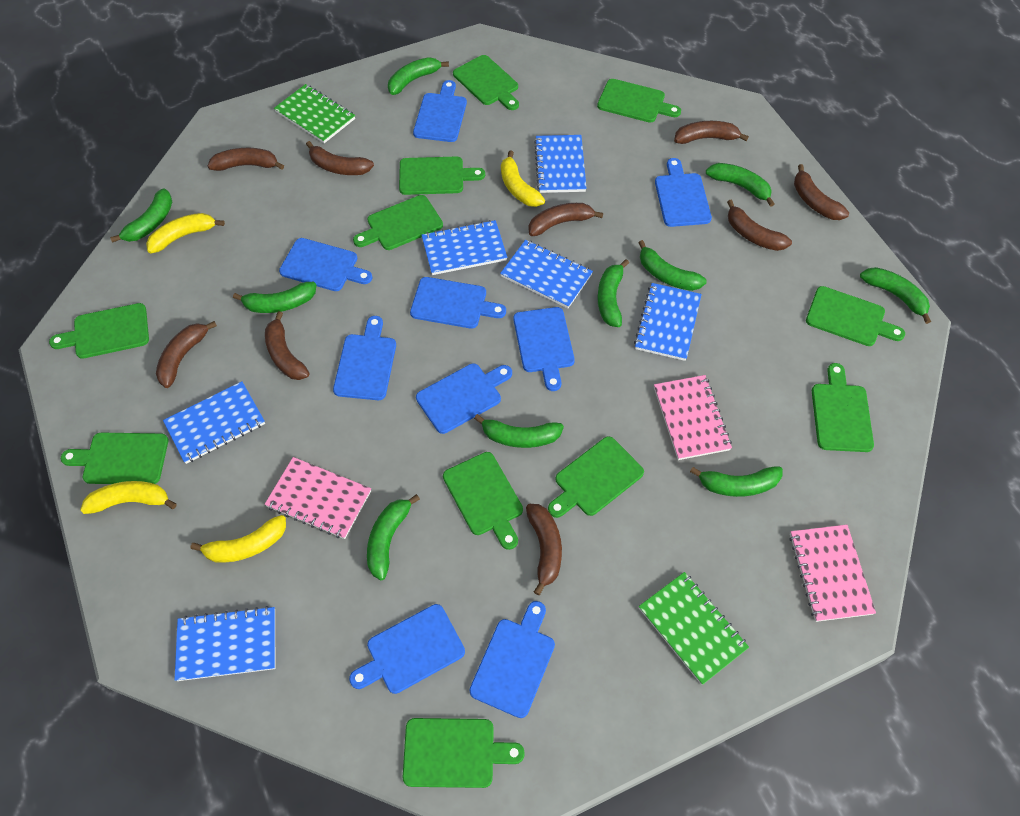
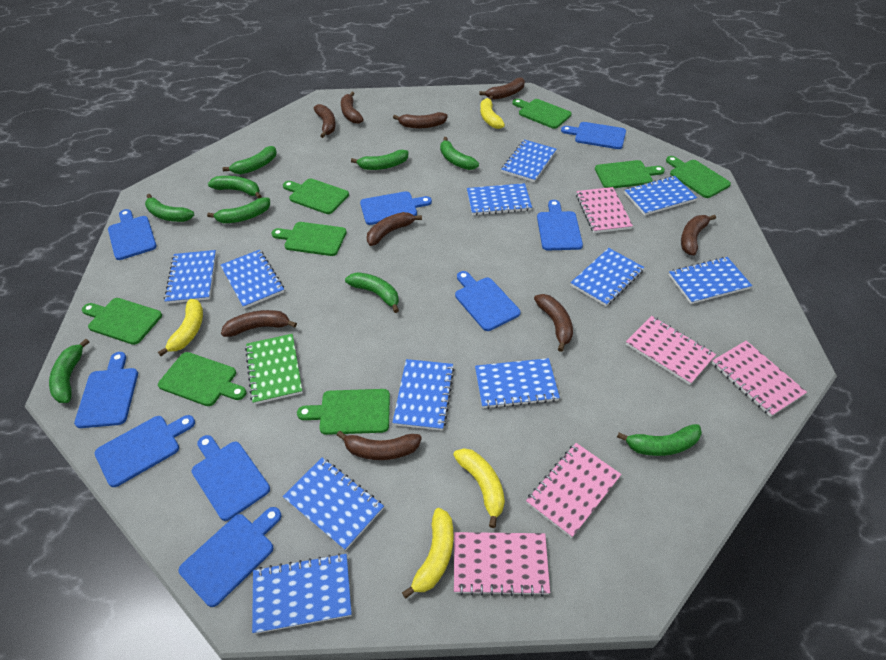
blue notebook: 6 -> 11
green banana: 10 -> 9
green cutting board: 11 -> 8
green notebook: 2 -> 1
pink notebook: 3 -> 5

